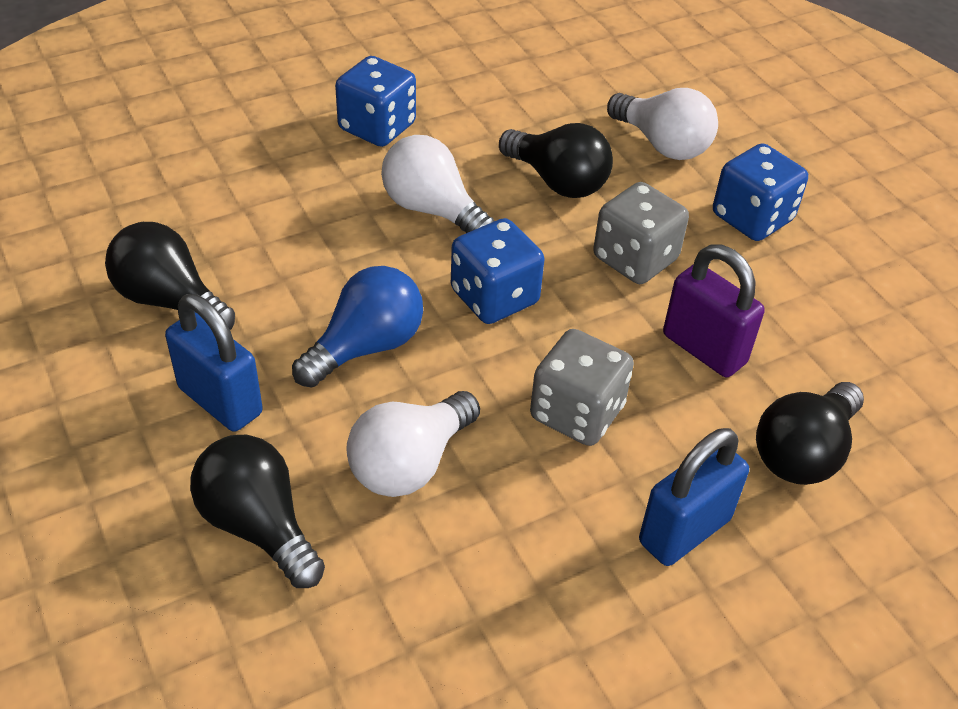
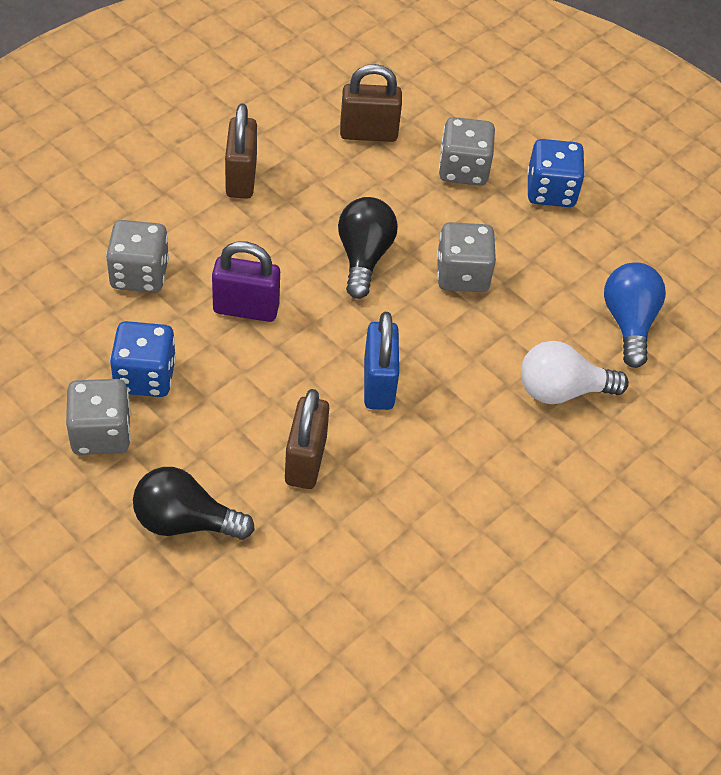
black light bulb: 4 -> 2
blue dice: 3 -> 2
blue padlock: 2 -> 1
brown padlock: 0 -> 3
grey dice: 2 -> 4
white light bulb: 3 -> 1

